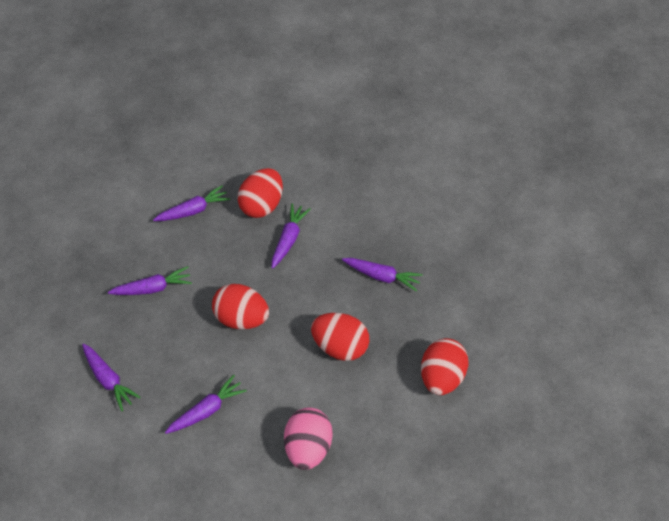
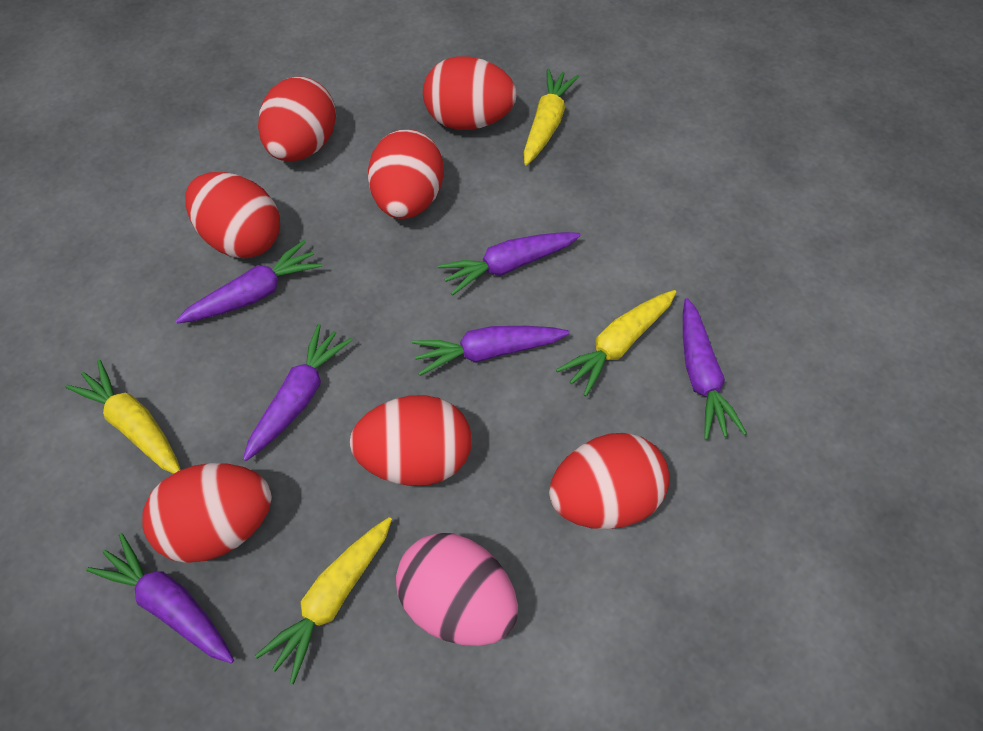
red egg: 4 -> 7
yellow carrot: 0 -> 4

